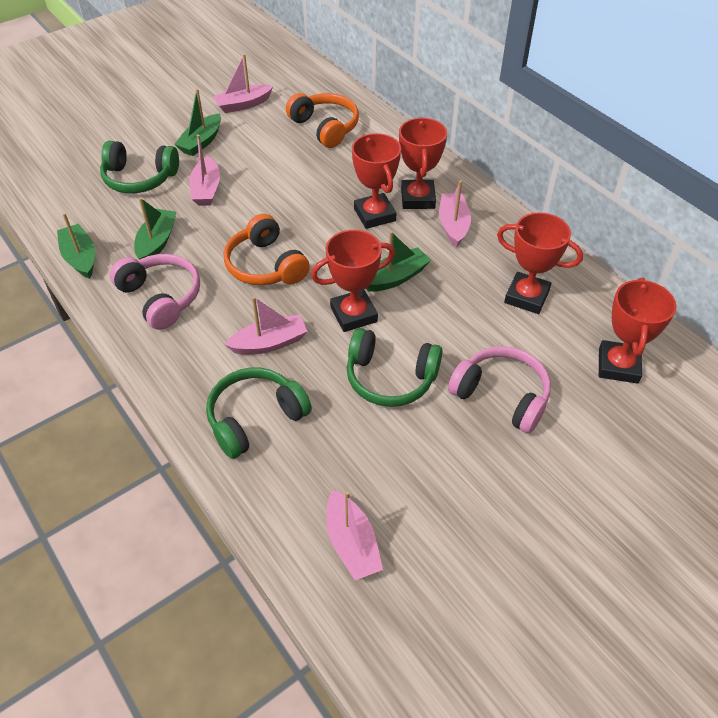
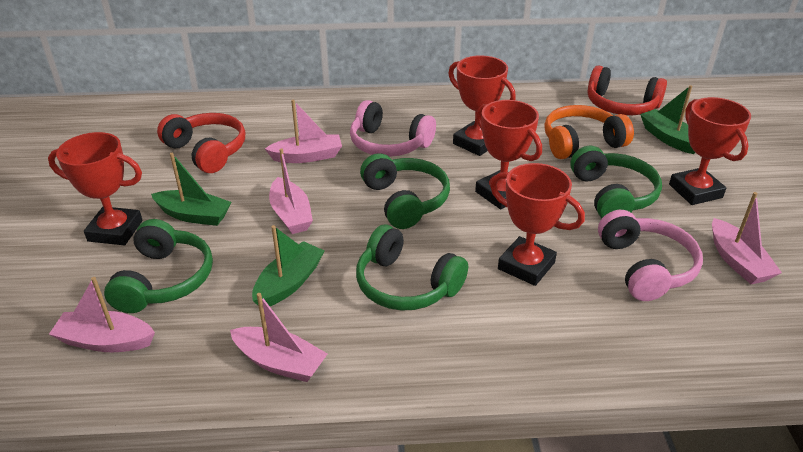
green boat: 4 -> 3
green headphones: 3 -> 4
orange headphones: 2 -> 1
red headphones: 0 -> 2

